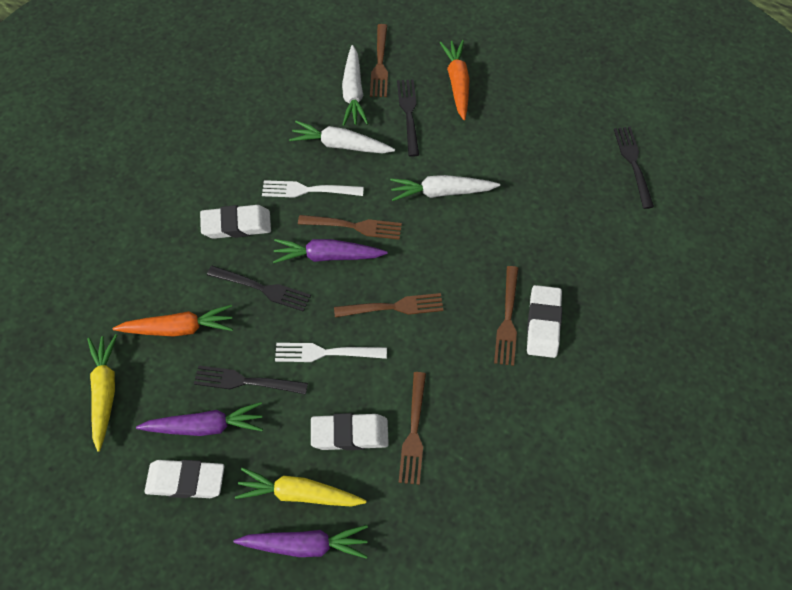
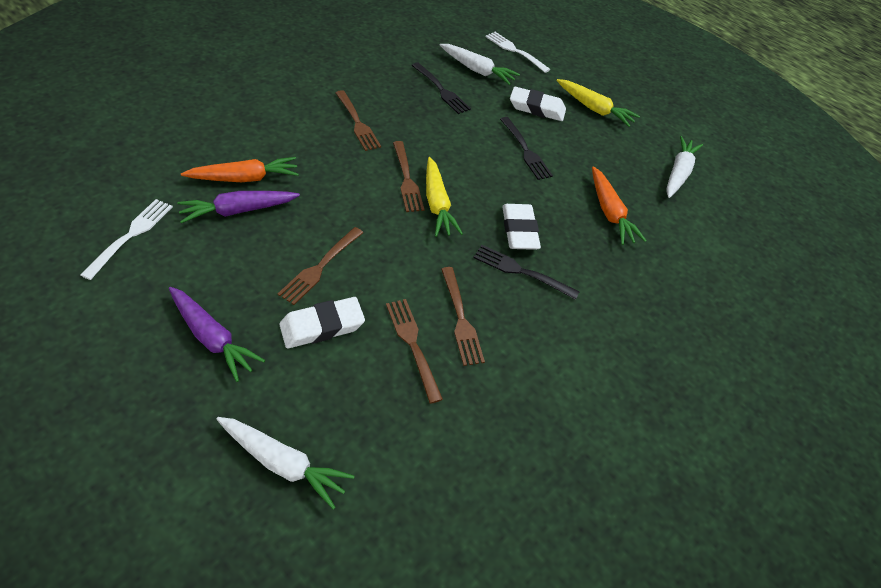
black fork: 4 -> 3
purple carrot: 3 -> 2
white eraser: 4 -> 3

